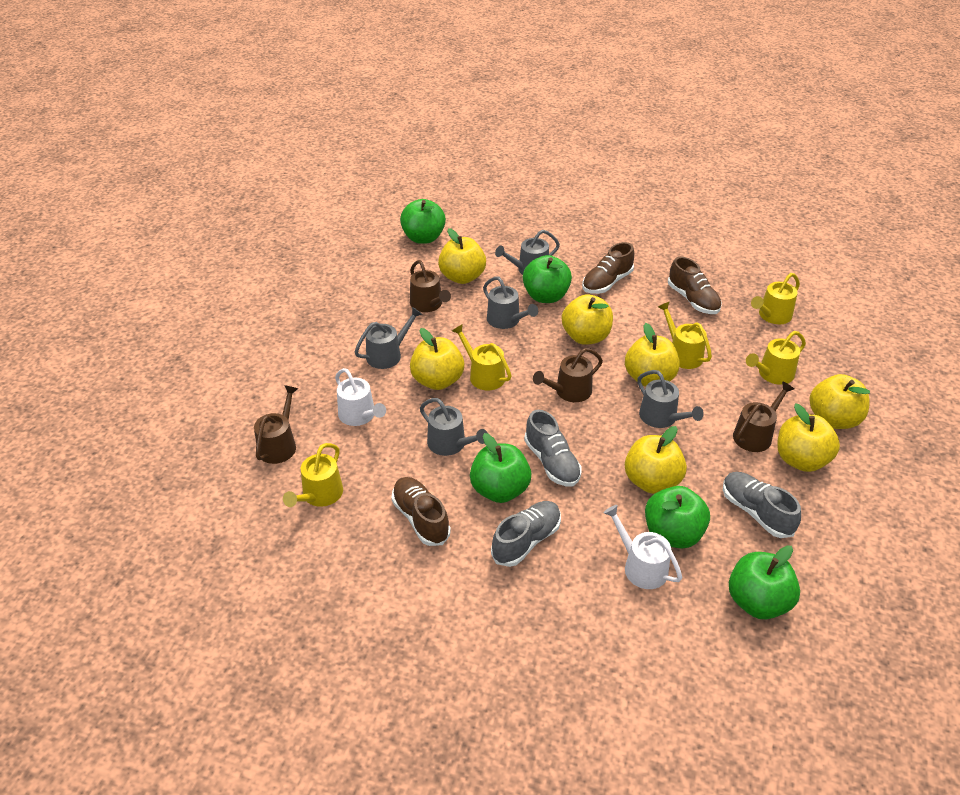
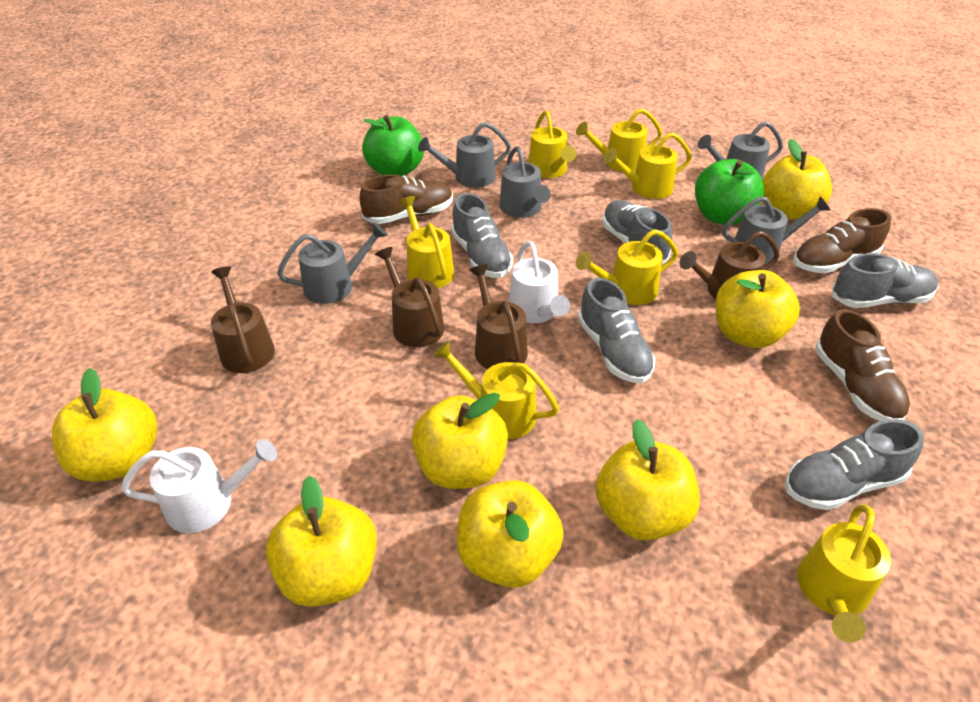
green apple: 5 -> 2
grey shoe: 3 -> 5
yellow watering can: 5 -> 7

